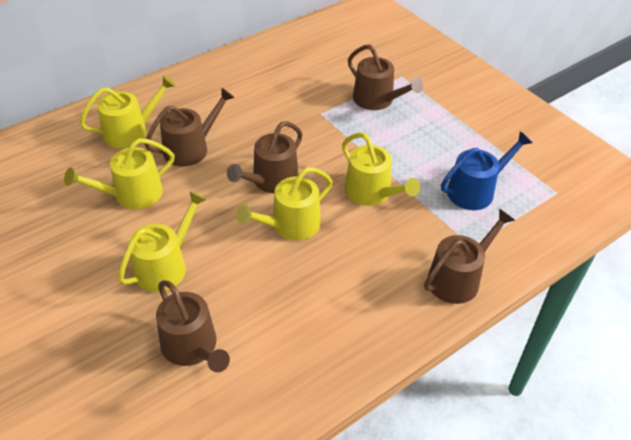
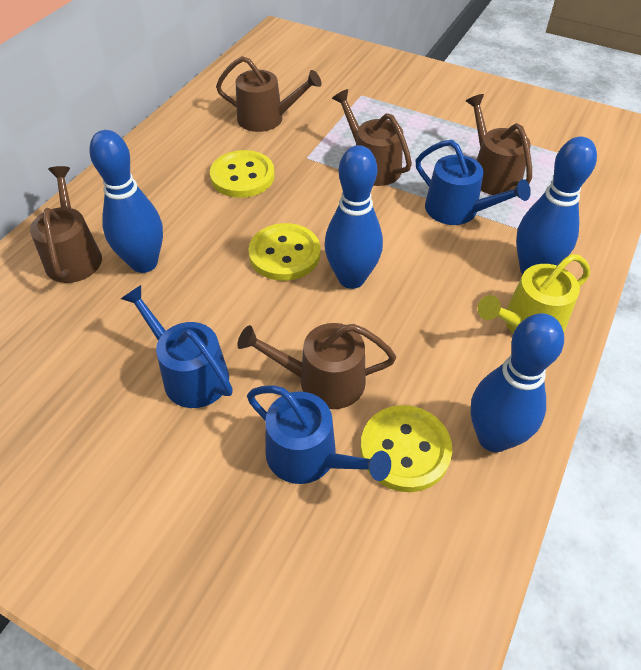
blue bowling pin: 0 -> 4
blue watering can: 1 -> 3
yellow button: 0 -> 3
yellow watering can: 5 -> 1

